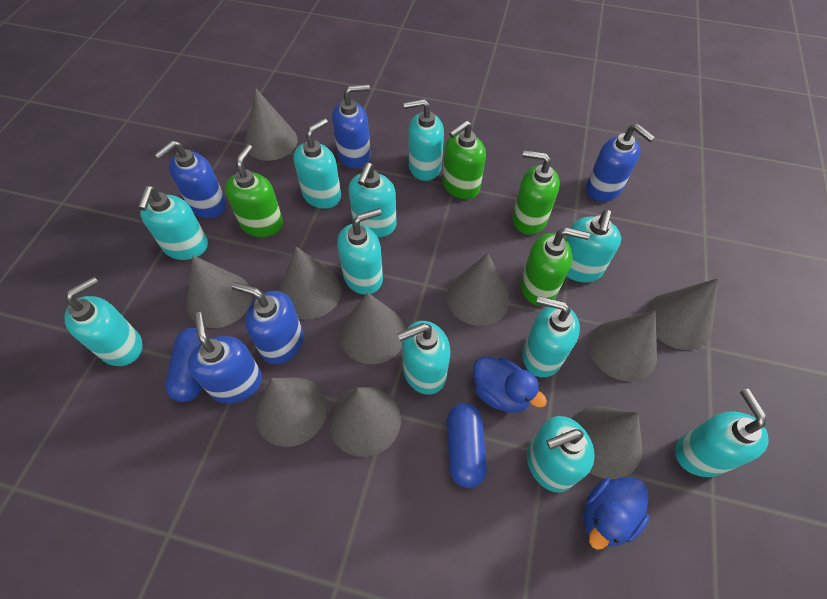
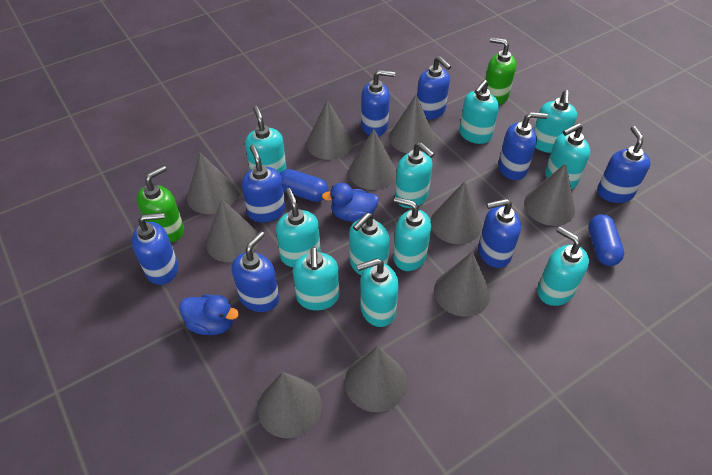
blue soap dispenser: 5 -> 8
green soap dispenser: 4 -> 2

